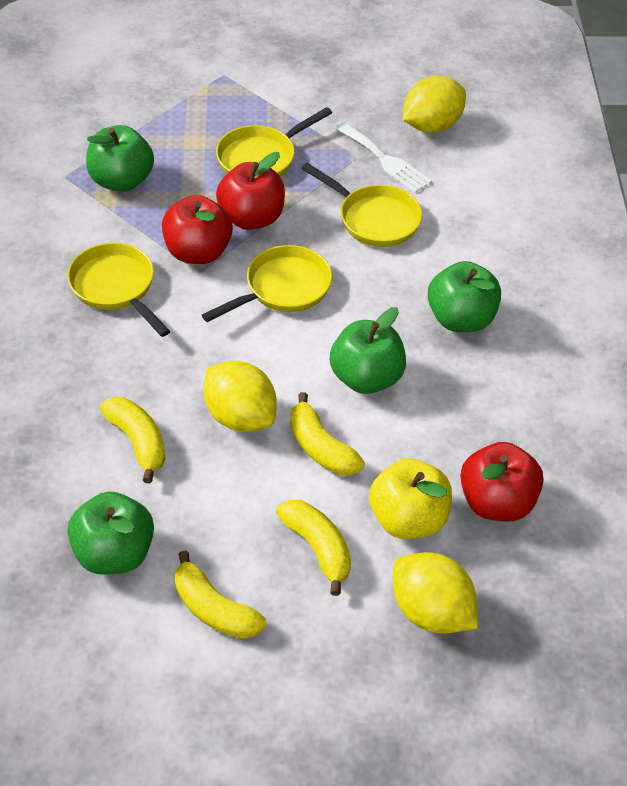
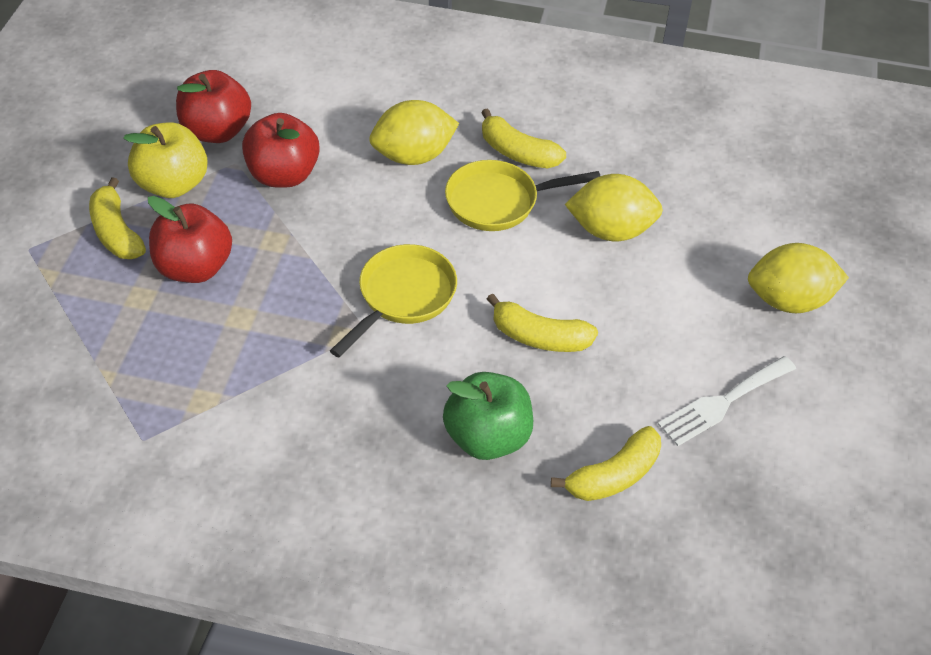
green apple: 4 -> 1
yellow pan: 4 -> 2

